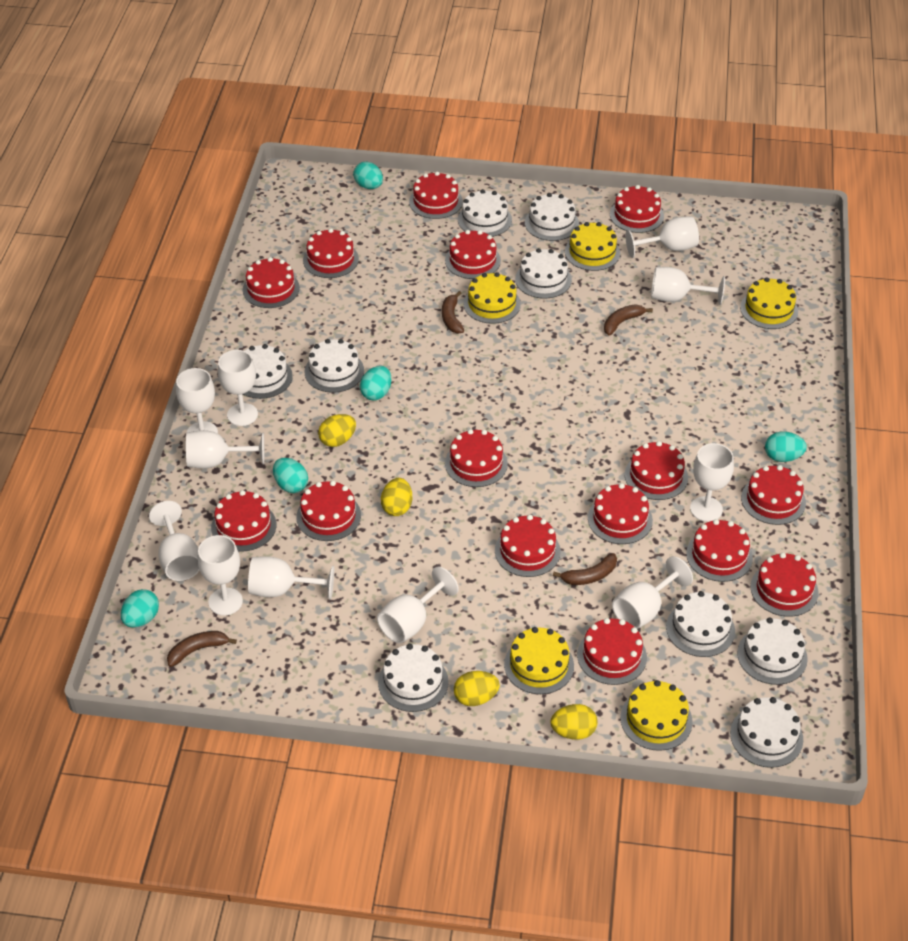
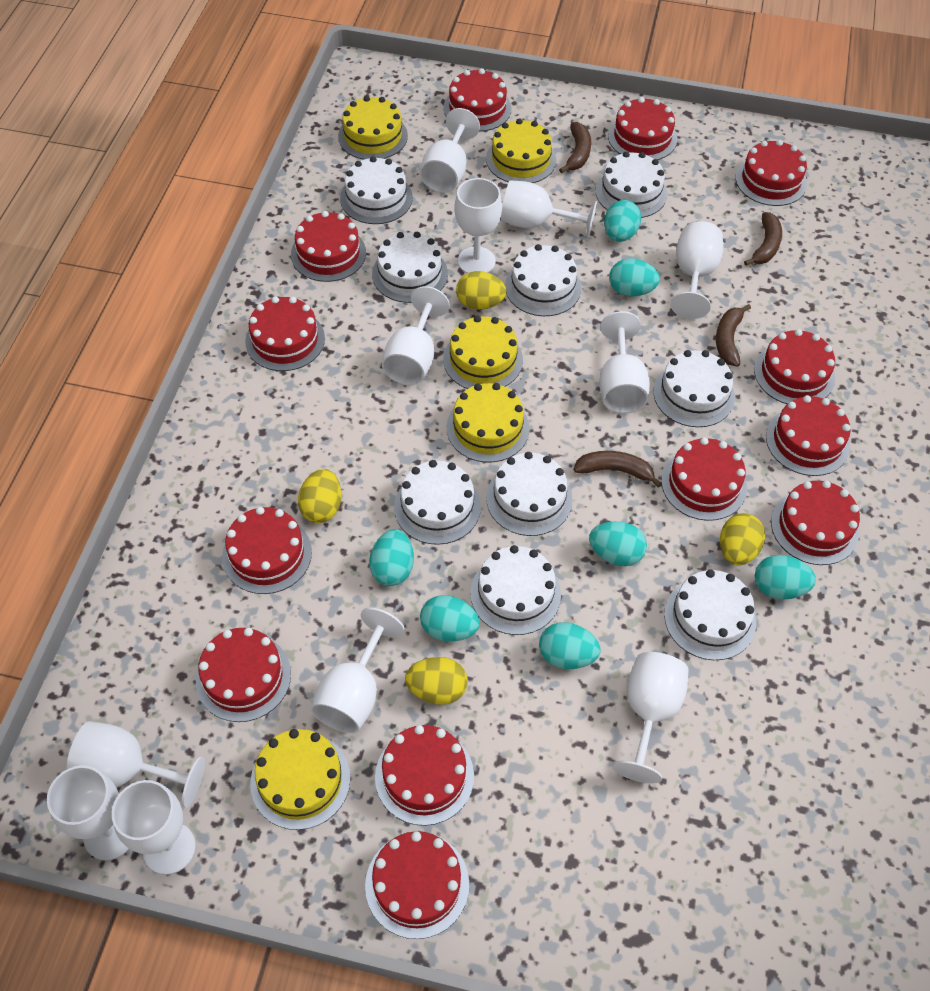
red cake: 15 -> 13
turquoise egg: 5 -> 7

